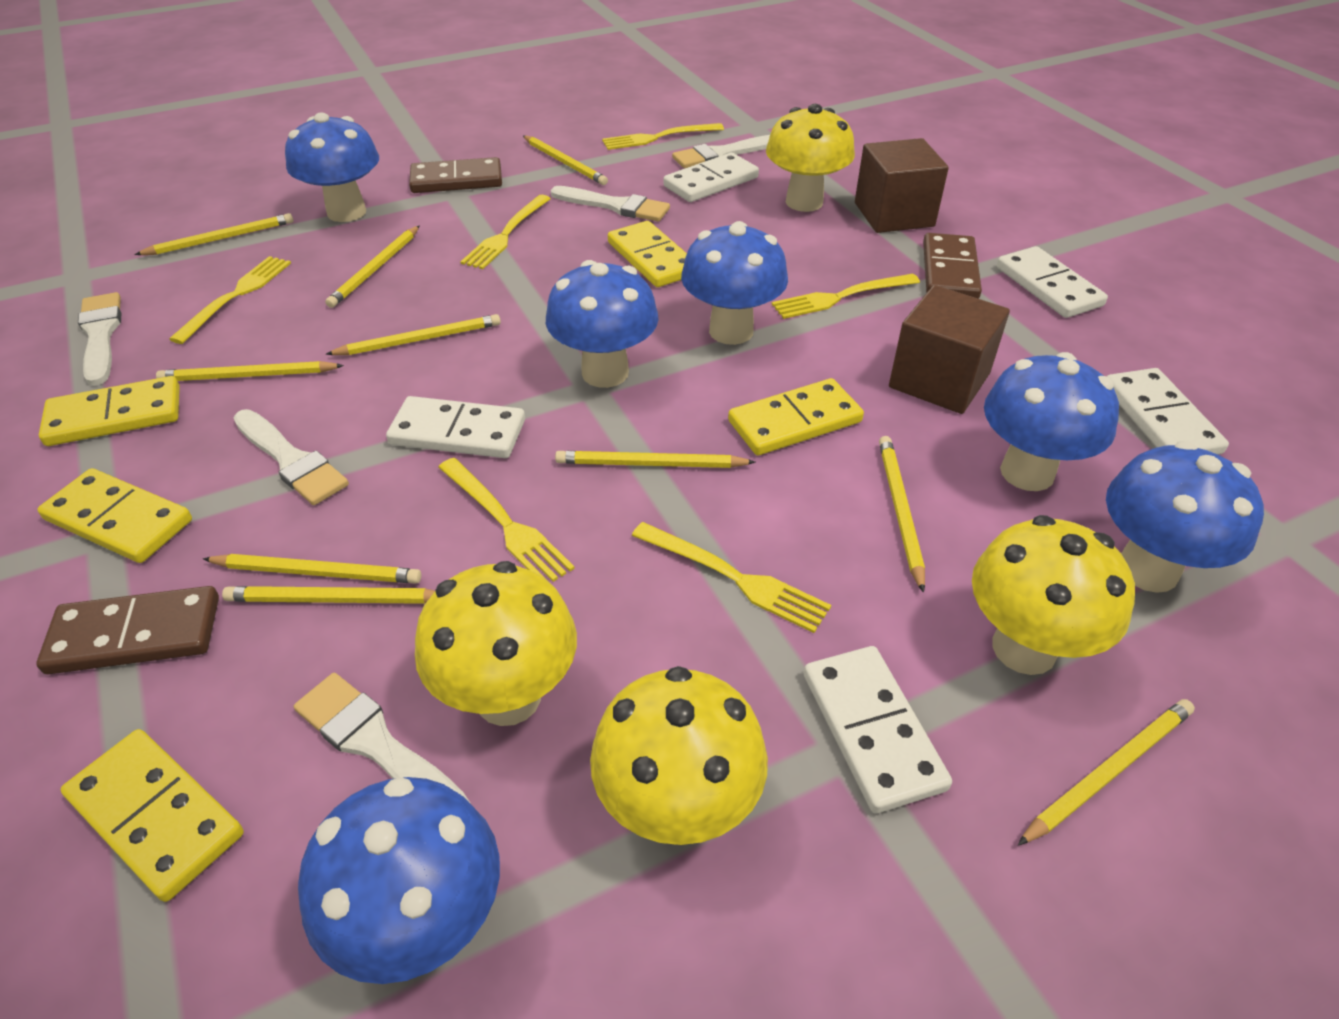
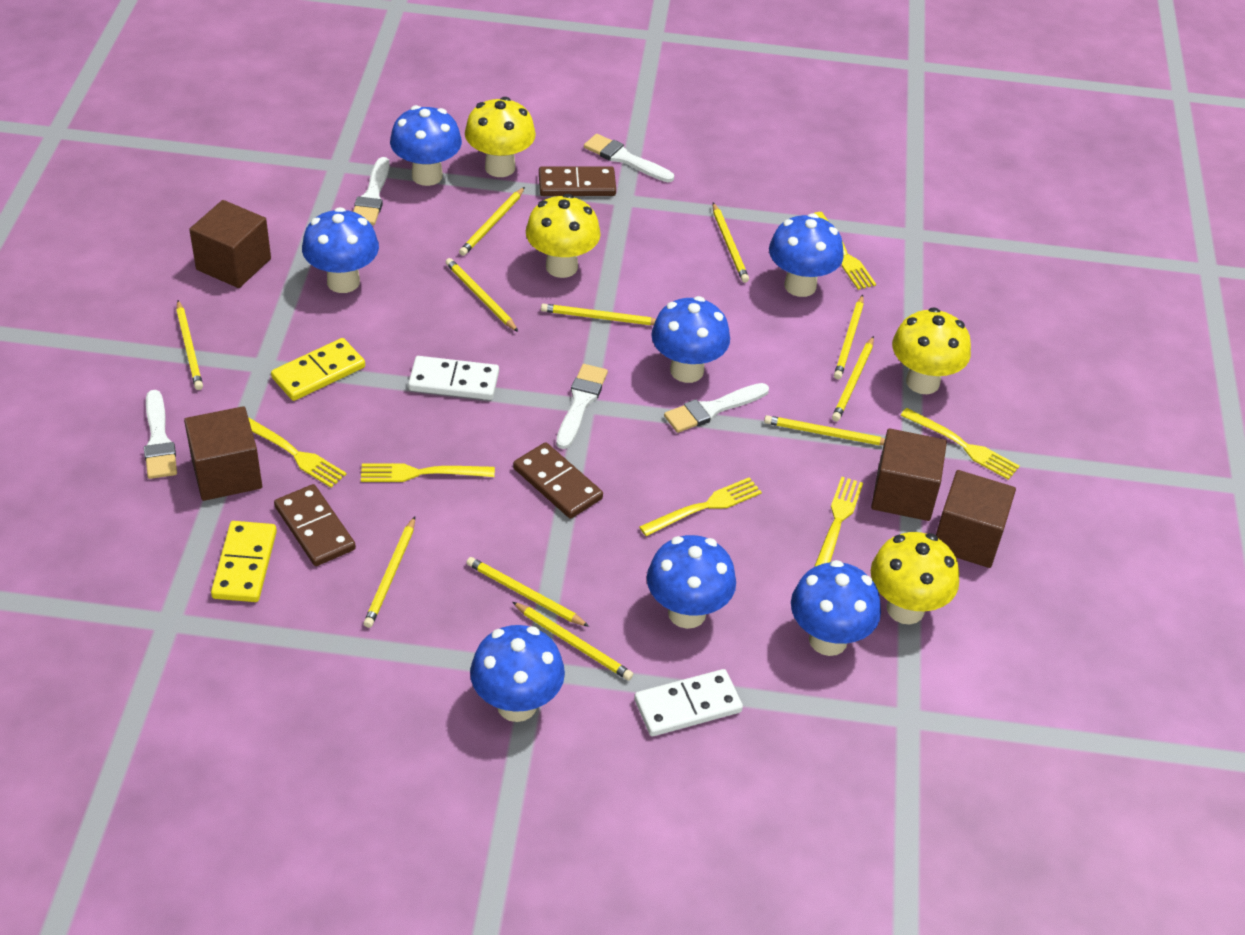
blue mushroom: 6 -> 7
brown cube: 2 -> 4
white domino: 5 -> 2
yellow domino: 5 -> 2
yellow pencil: 10 -> 11

